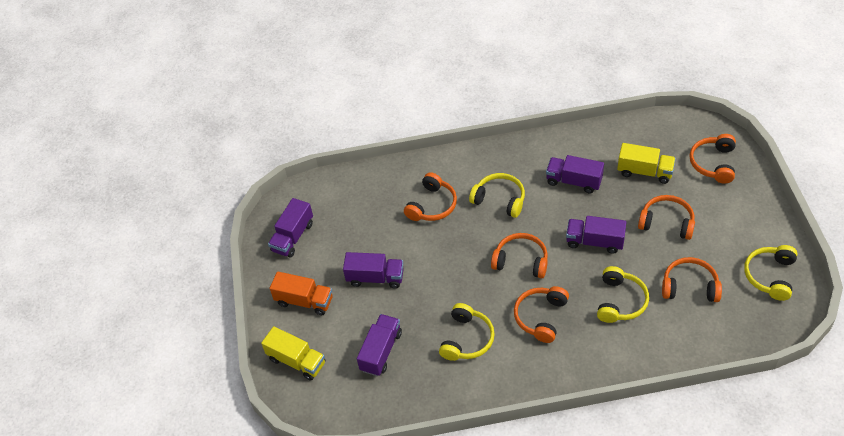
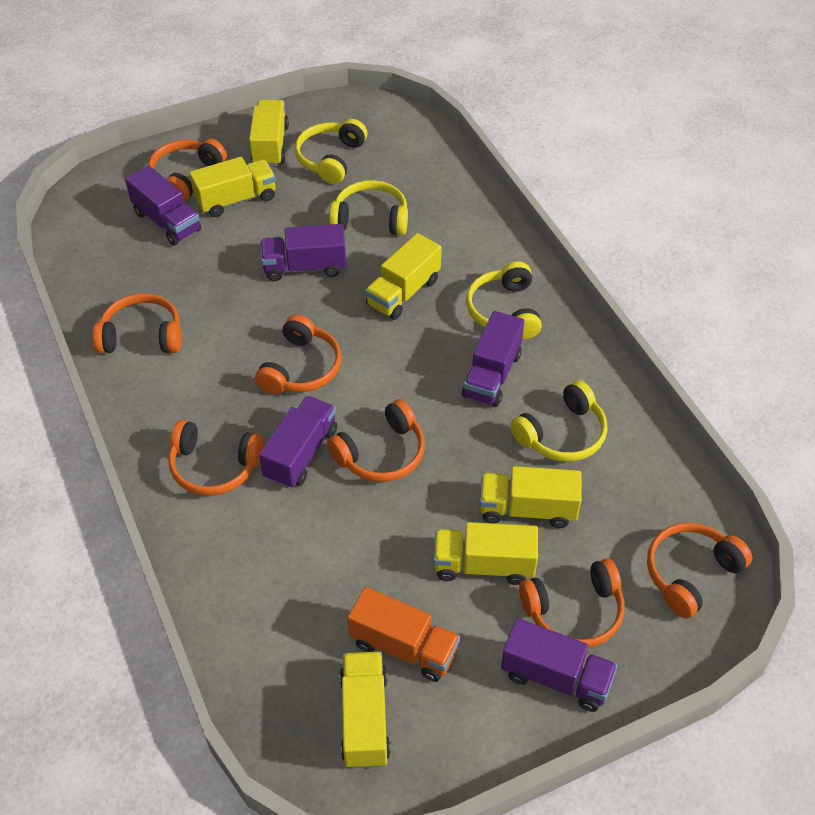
orange headphones: 6 -> 7
yellow truck: 2 -> 6

